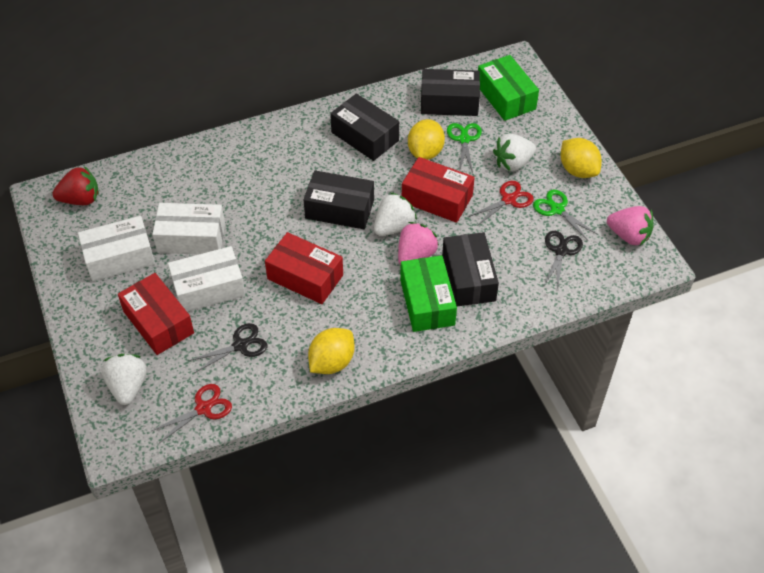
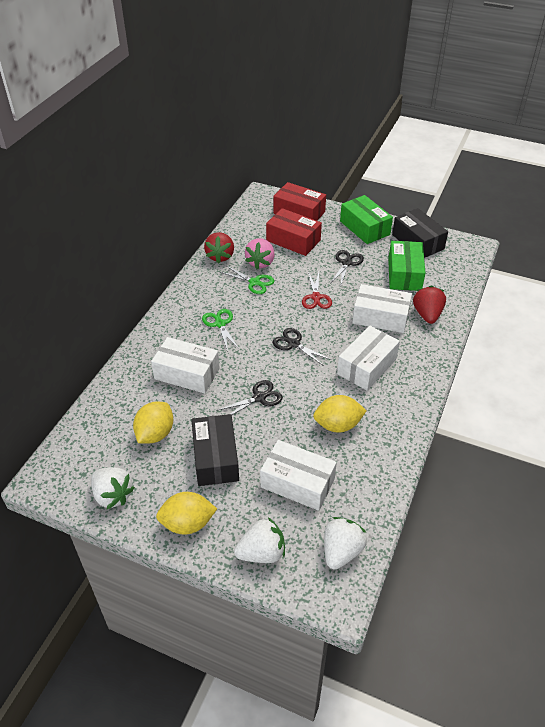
black box: 4 -> 2
black scissors: 2 -> 3
pink strawberry: 2 -> 1
red box: 3 -> 2
red scissors: 2 -> 1
red strawberry: 1 -> 2
white box: 3 -> 4

